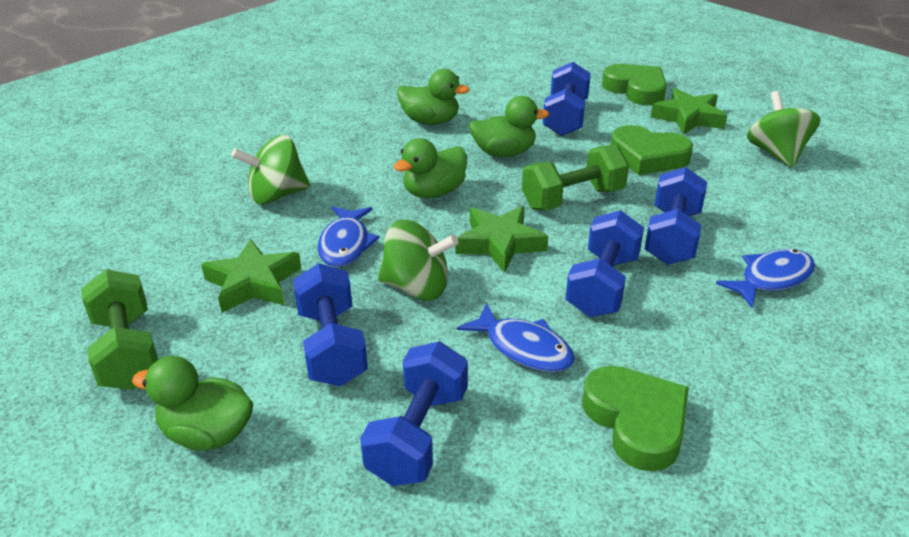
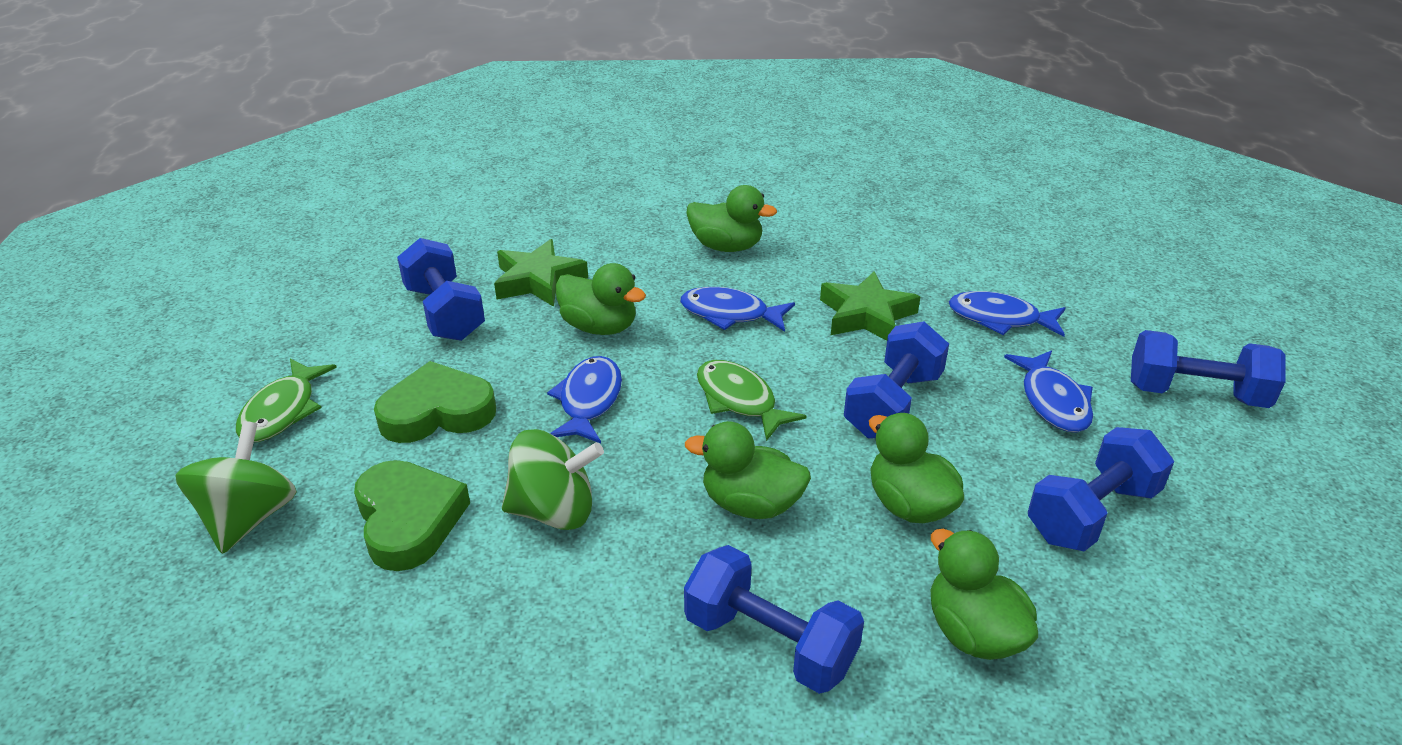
blue fish: 3 -> 4
green duck: 4 -> 5
green dumbbell: 2 -> 0
green fish: 0 -> 2
green heart: 3 -> 2
green spinning top: 3 -> 2
green star: 3 -> 2

